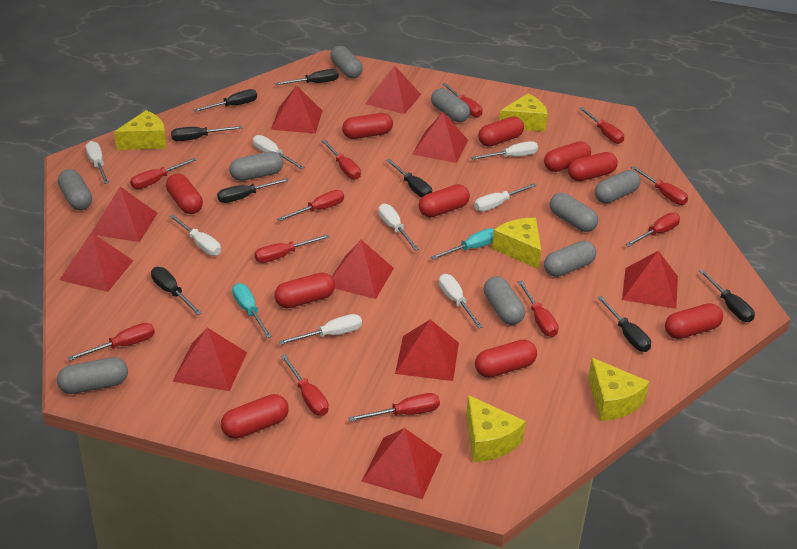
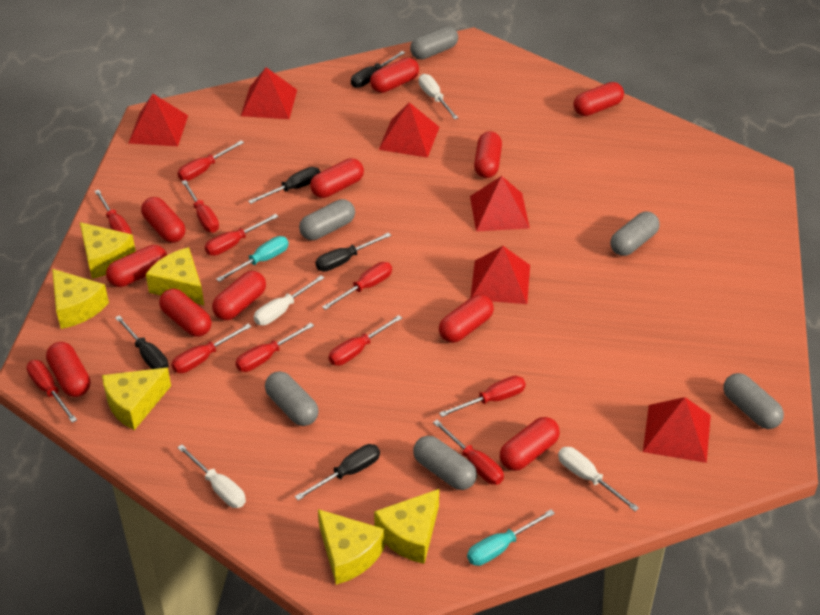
black screwdriver: 8 -> 5
grey capsule: 9 -> 6
red capsule: 10 -> 11
red pyramid: 10 -> 6
red screwdriver: 12 -> 11
white screwdriver: 8 -> 4
yellow cheese: 5 -> 6

